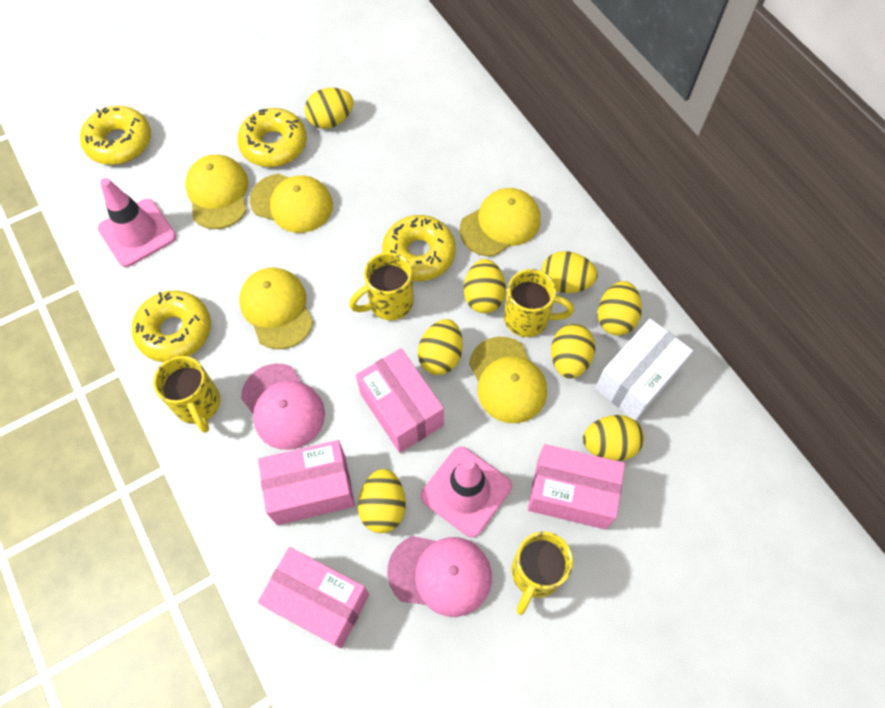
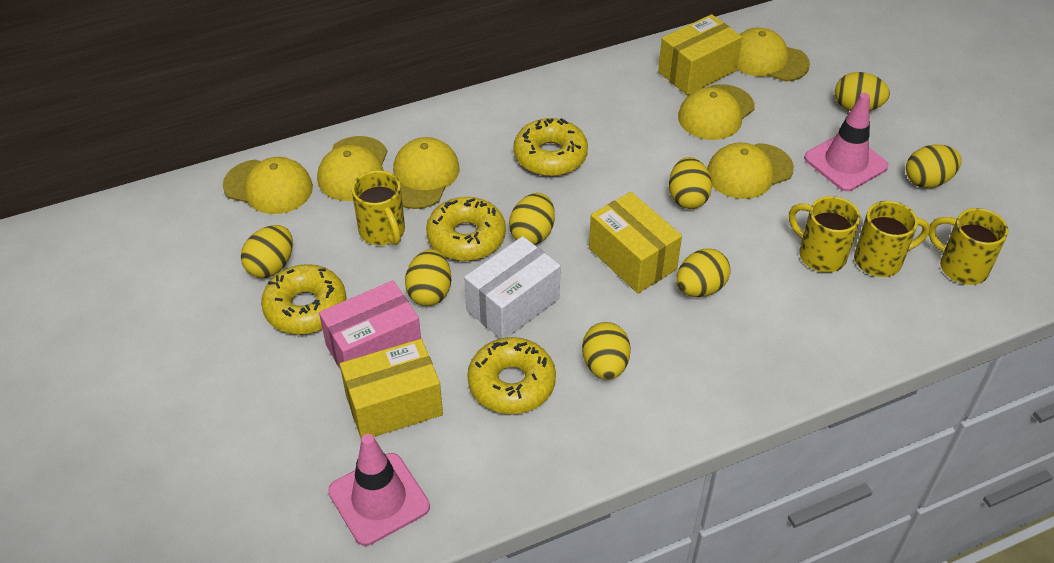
pink box: 4 -> 1
pink cap: 2 -> 0
yellow box: 0 -> 3
yellow cap: 5 -> 6

